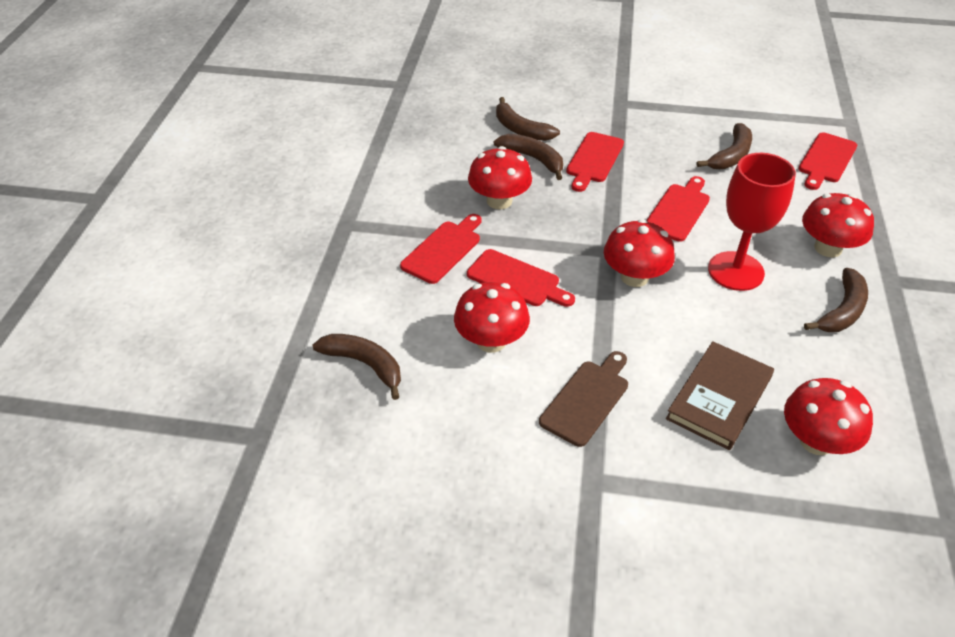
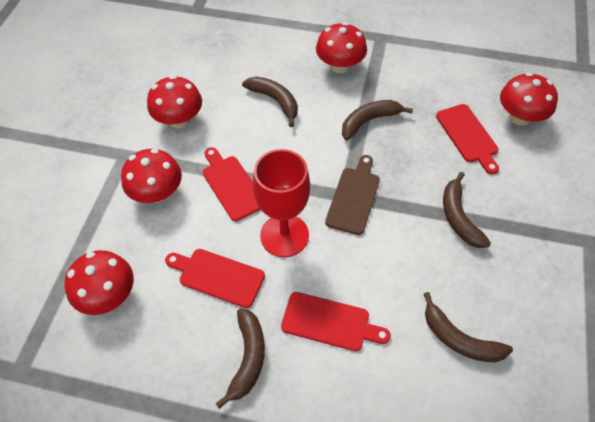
brown book: 1 -> 0
red cutting board: 5 -> 4

